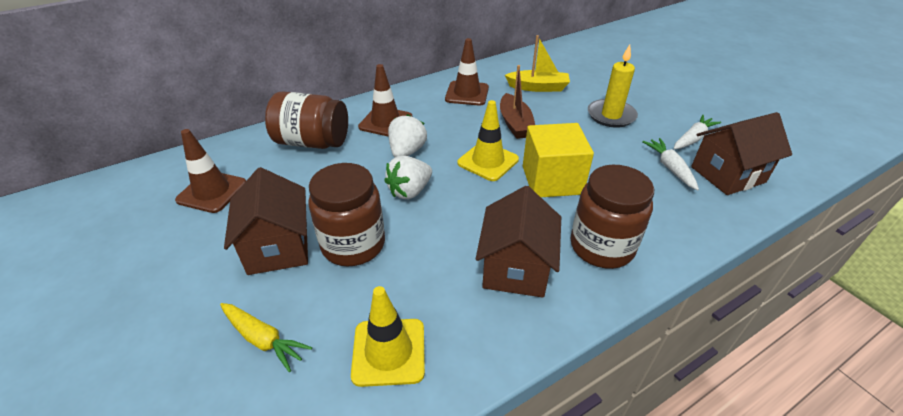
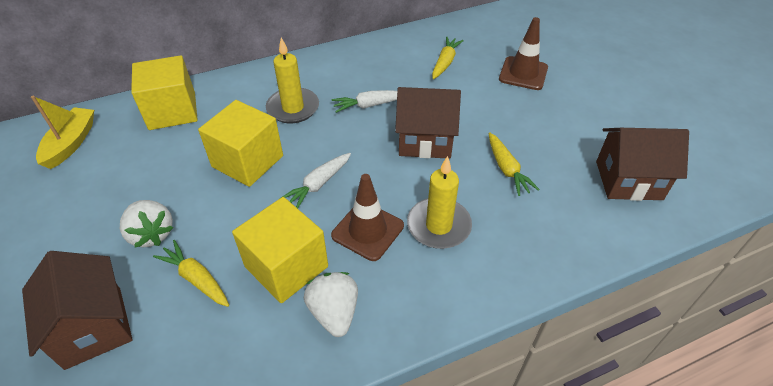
brown boat: 1 -> 0
brown jar: 3 -> 0
brown traffic cone: 3 -> 2
yellow candle: 1 -> 2
yellow carrot: 1 -> 3
yellow cube: 1 -> 3
yellow traffic cone: 2 -> 0

